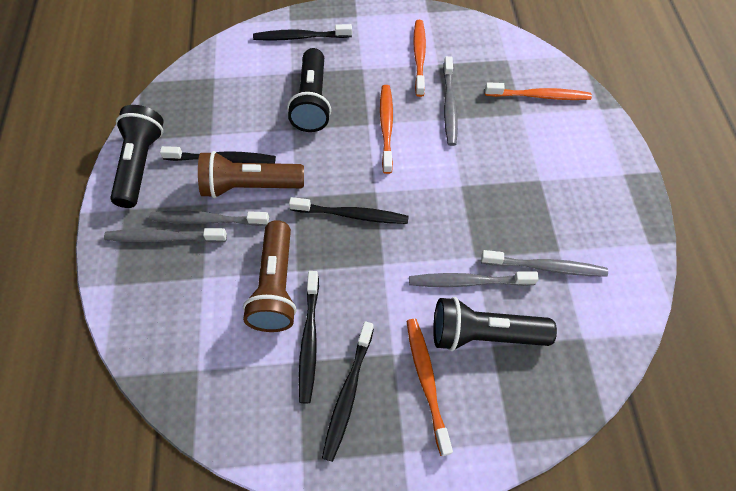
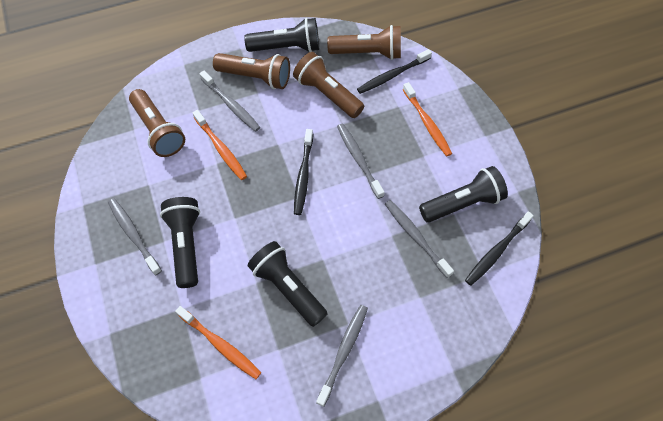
black flashlight: 3 -> 4
black toothbrush: 5 -> 3
brown flashlight: 2 -> 4
orange toothbrush: 4 -> 3

